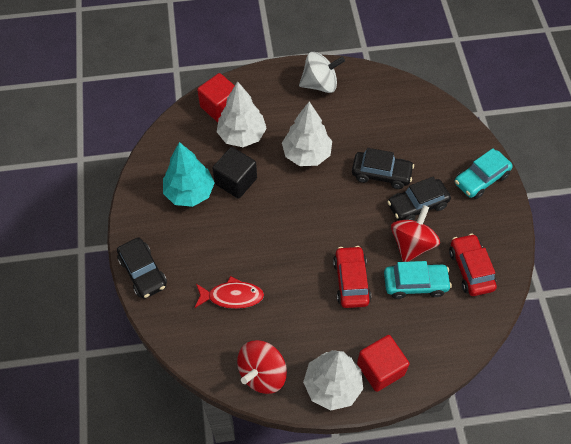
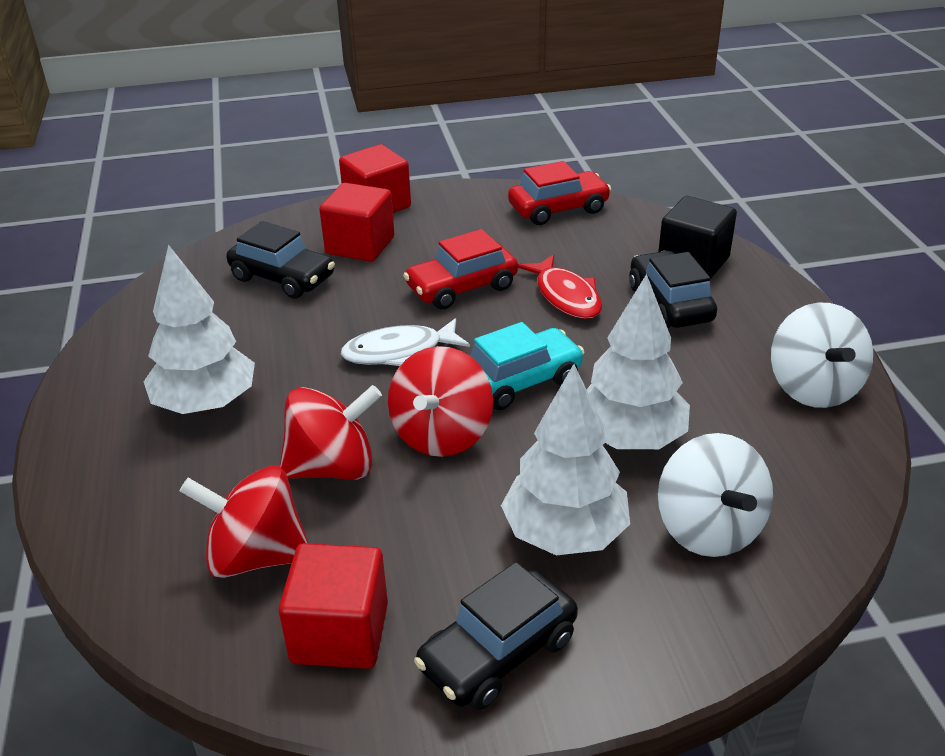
red cube: 2 -> 3
red spinning top: 2 -> 3
turquoise car: 2 -> 1
turquoise tree: 1 -> 0
white fish: 0 -> 1
white spinning top: 1 -> 2

